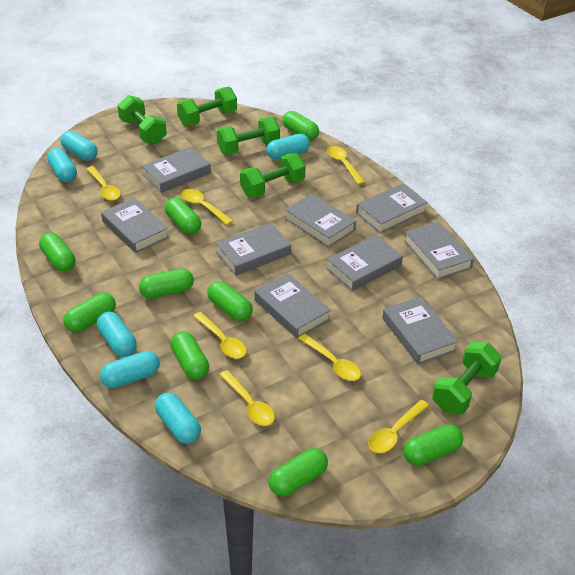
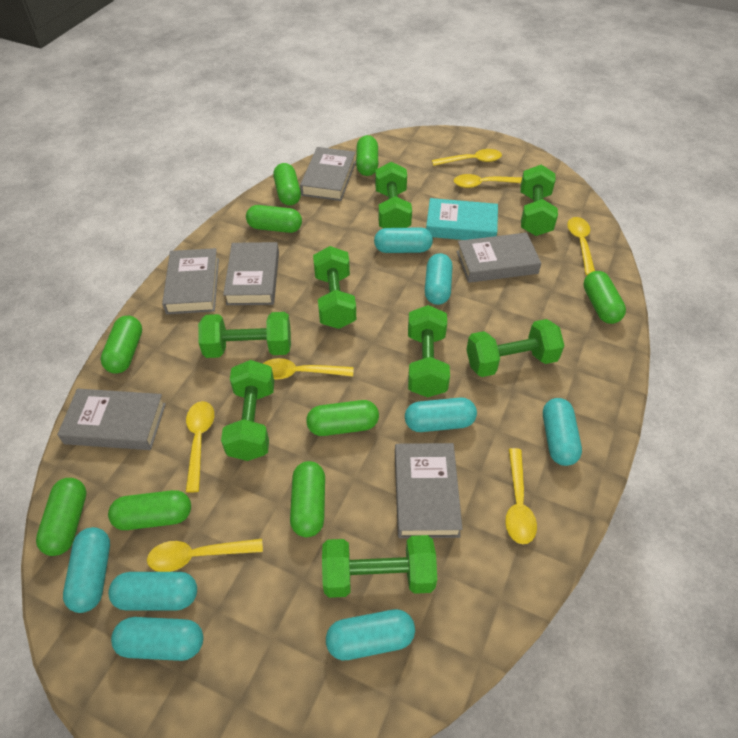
green dumbbell: 5 -> 8
grey book: 9 -> 6
turquoise book: 0 -> 1
turquoise capsule: 6 -> 8

